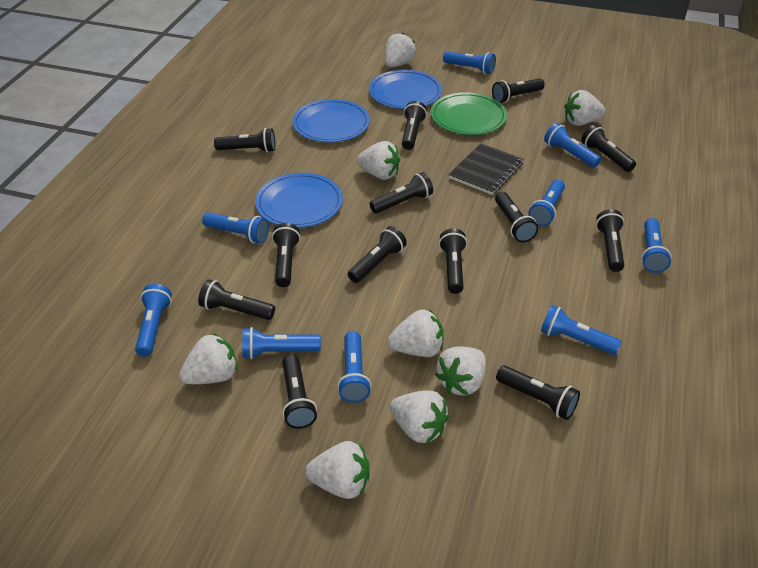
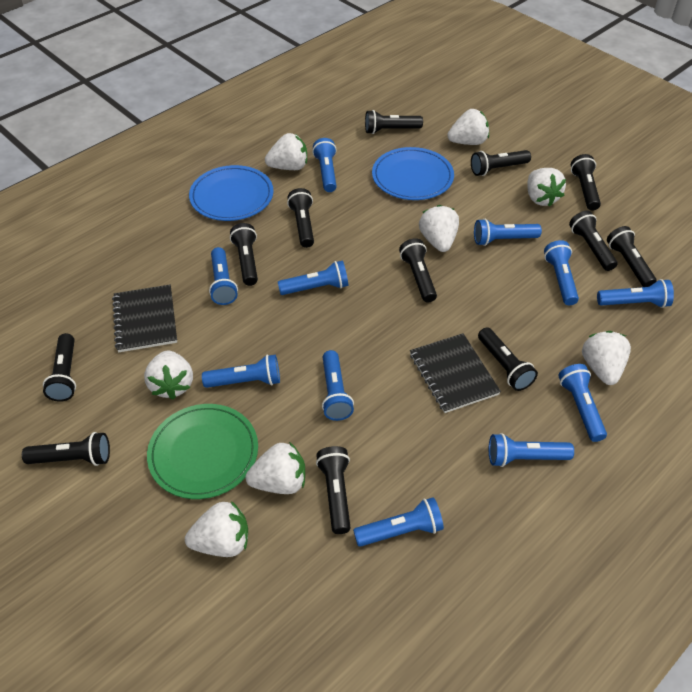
black flashlight: 13 -> 12
black notebook: 1 -> 2
blue flashlight: 9 -> 11
blue plate: 3 -> 2

